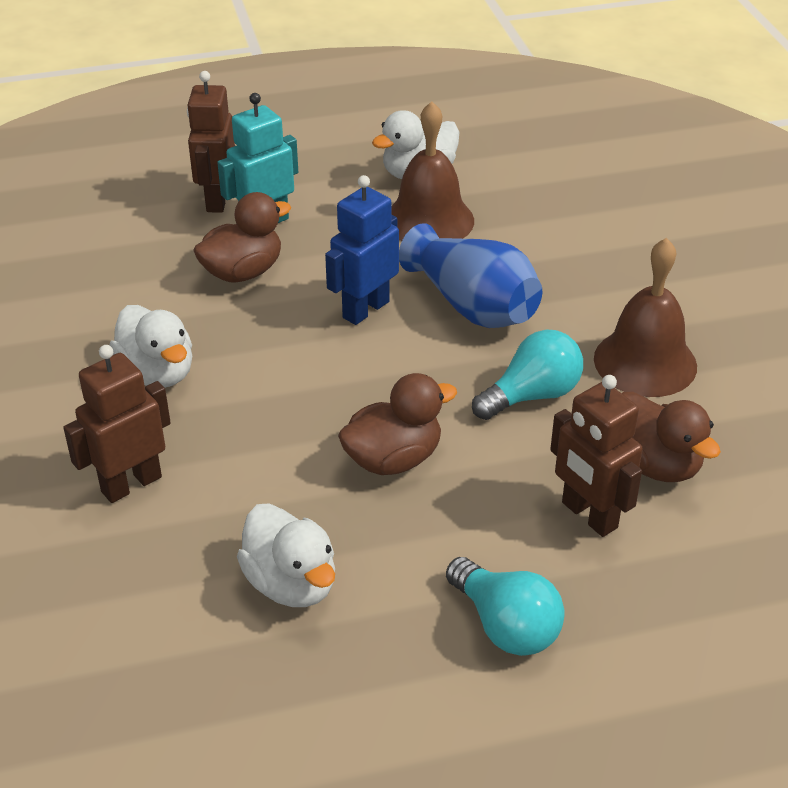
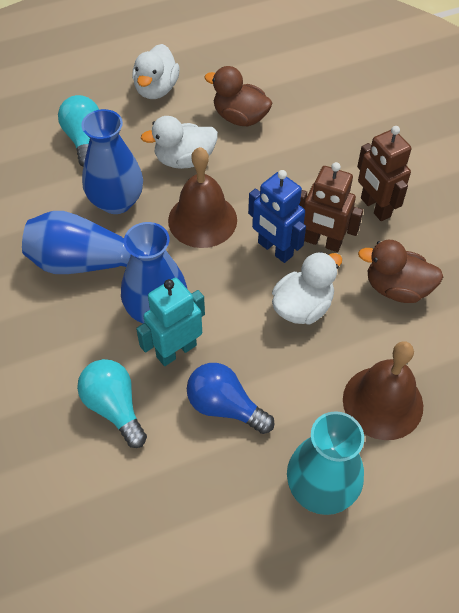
blue light bulb: 0 -> 1
blue vase: 1 -> 3
brown duck: 3 -> 2
brown robot: 3 -> 2
turquoise vase: 0 -> 1

